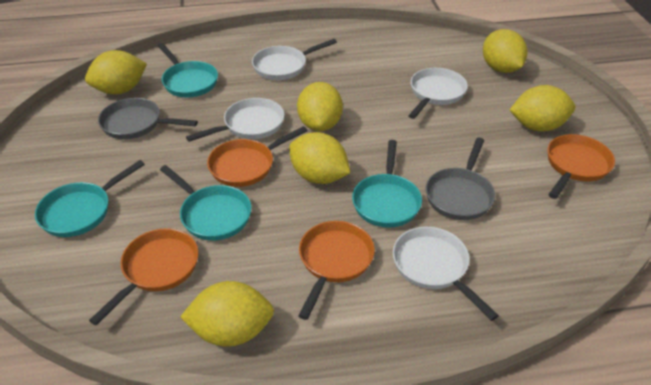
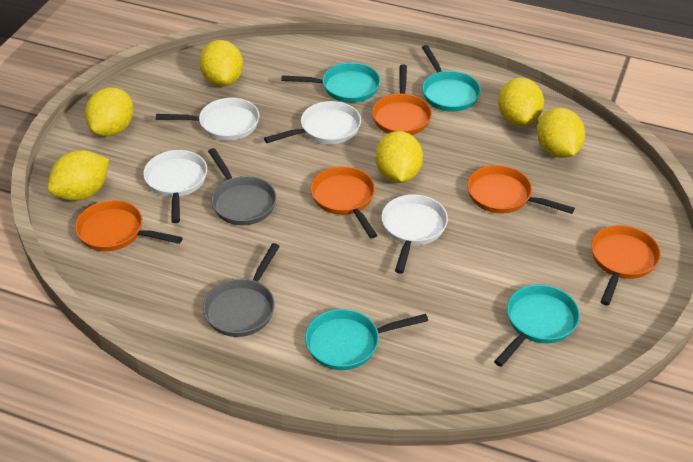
orange pan: 4 -> 5

